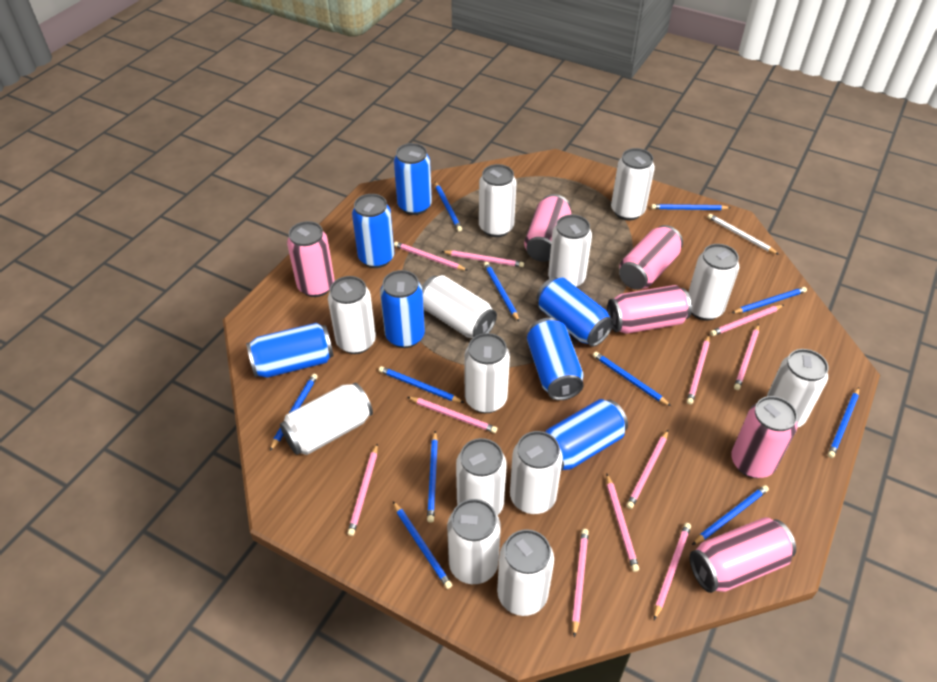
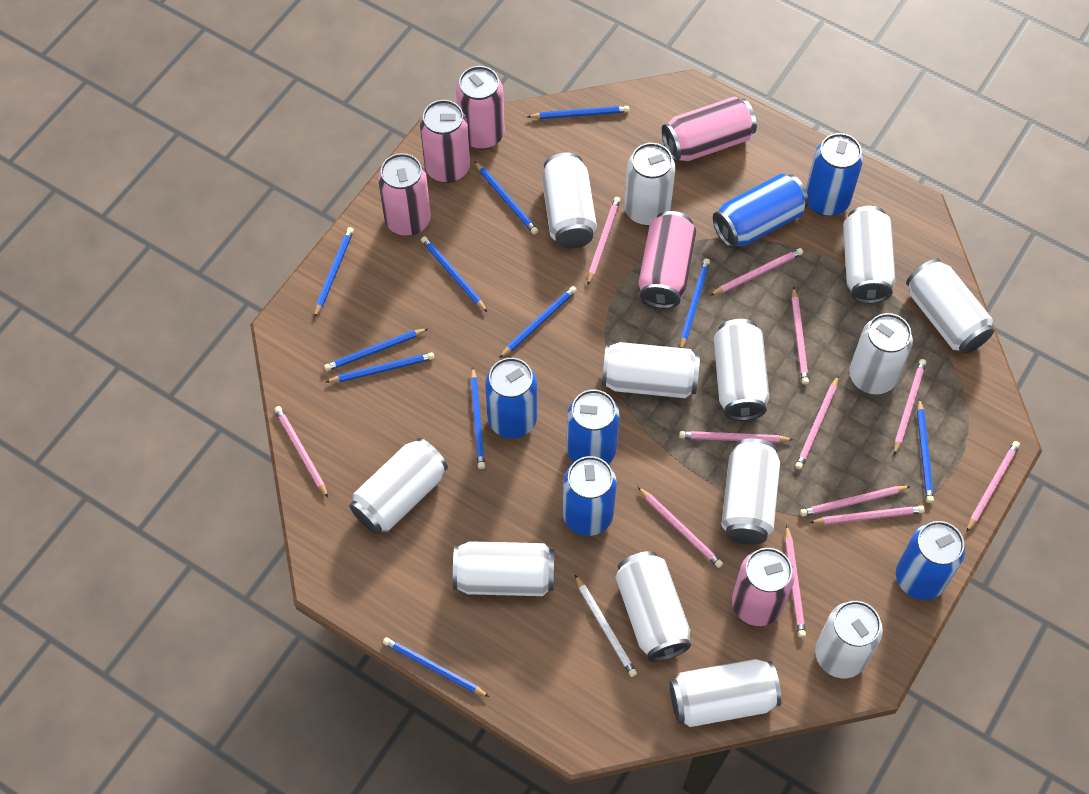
blue can: 7 -> 6
pink pencil: 11 -> 12

